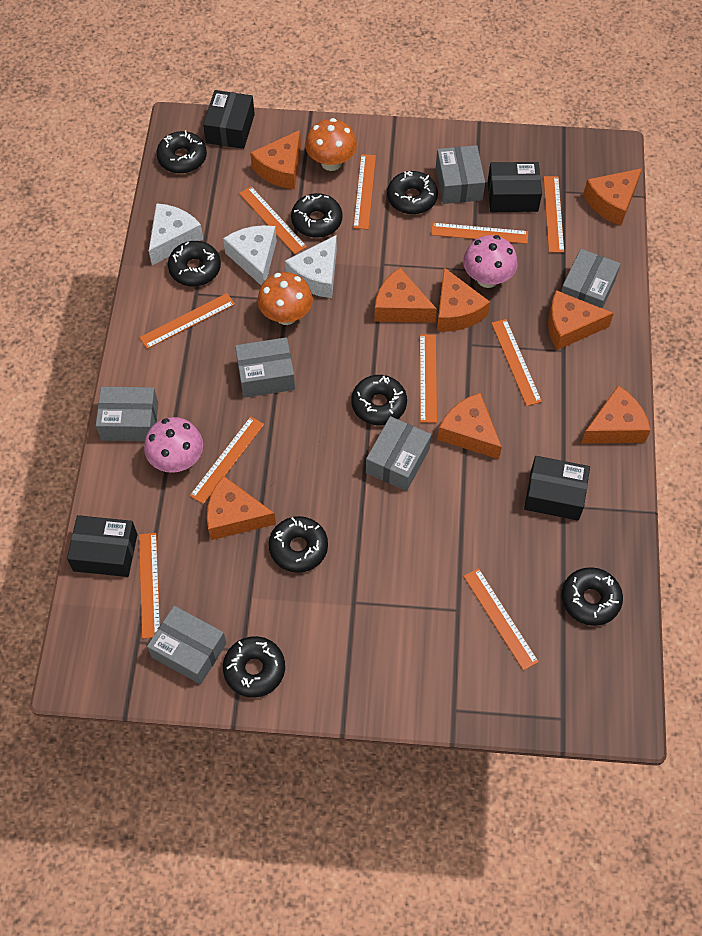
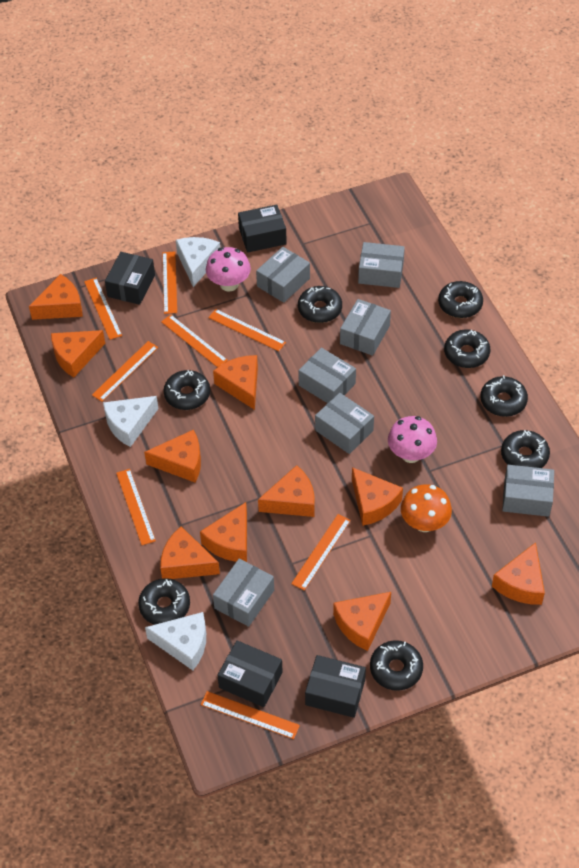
grey box: 6 -> 7
orange cheese: 8 -> 10
orange mushroom: 2 -> 1
orange ruler: 10 -> 8

